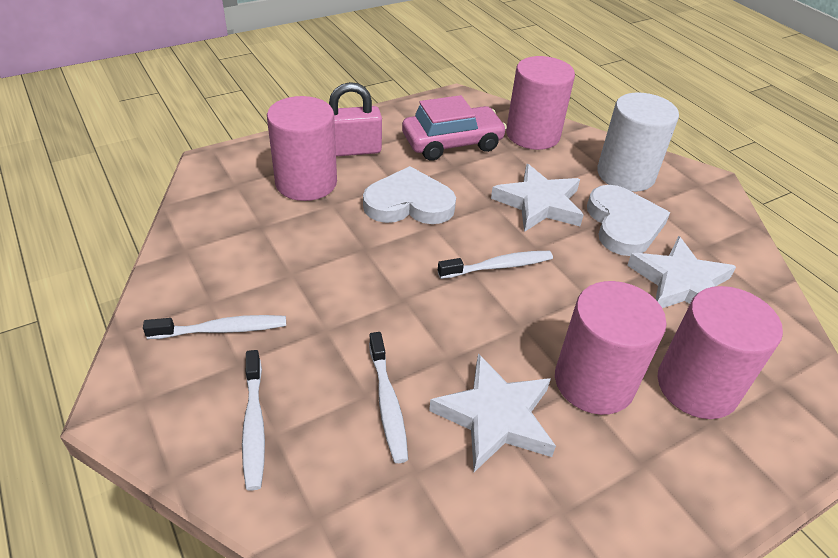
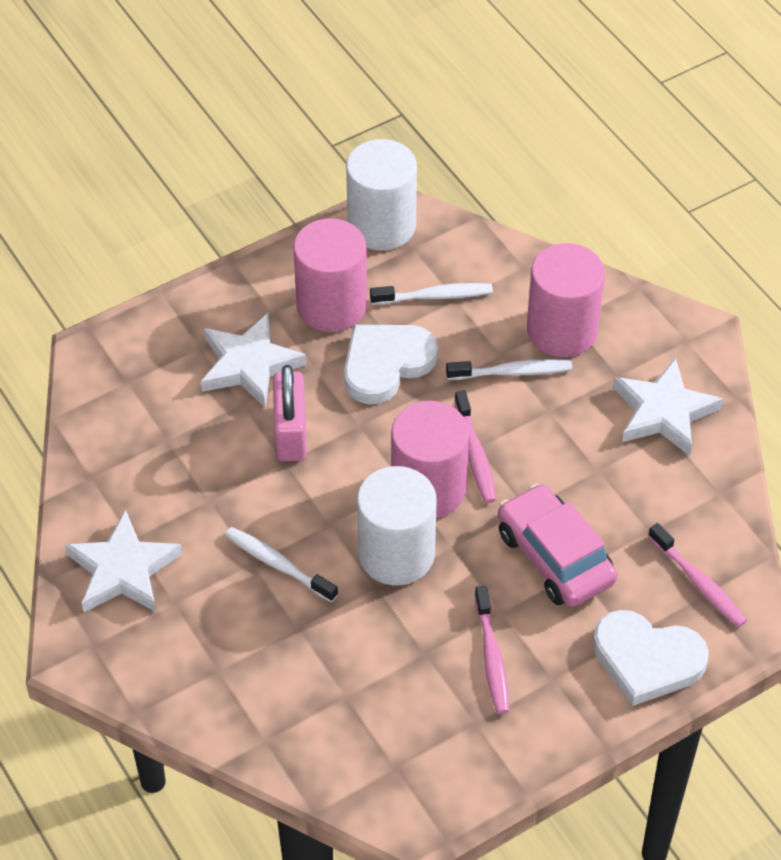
pink cylinder: 4 -> 3
pink toothbrush: 0 -> 3
white cylinder: 1 -> 2
white toothbrush: 4 -> 3

